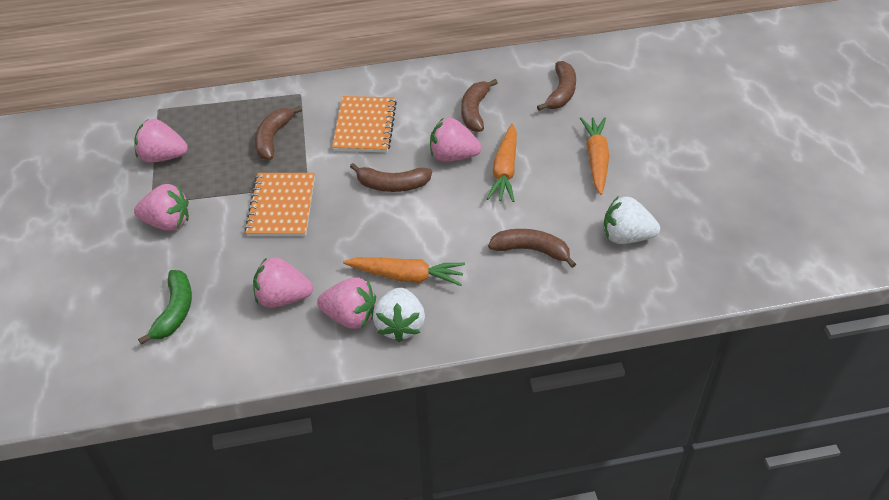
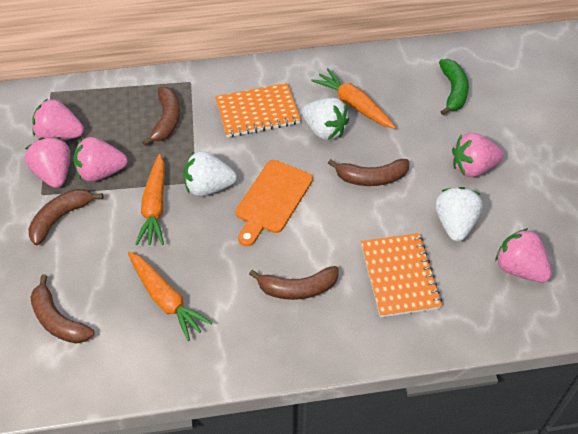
orange cutting board: 0 -> 1
white strawberry: 2 -> 3

